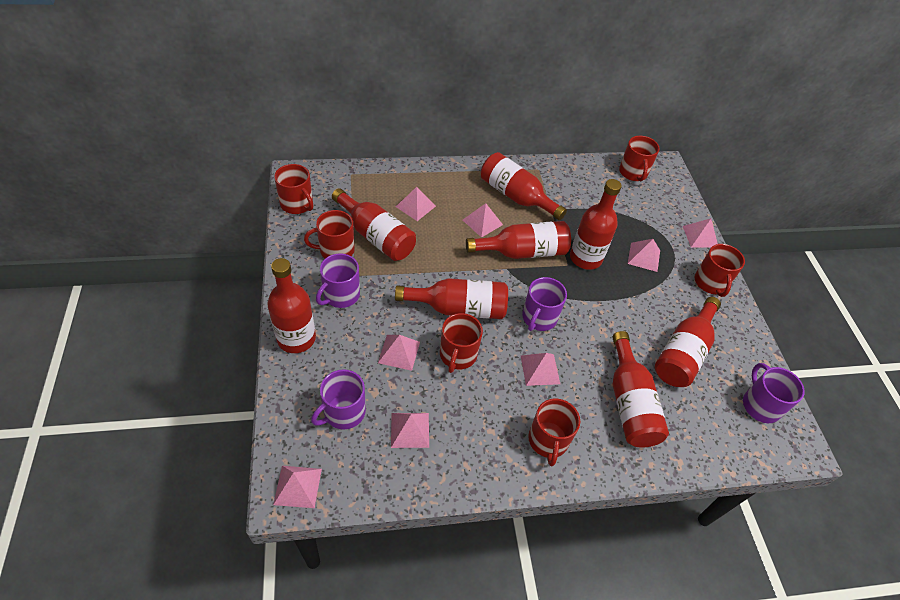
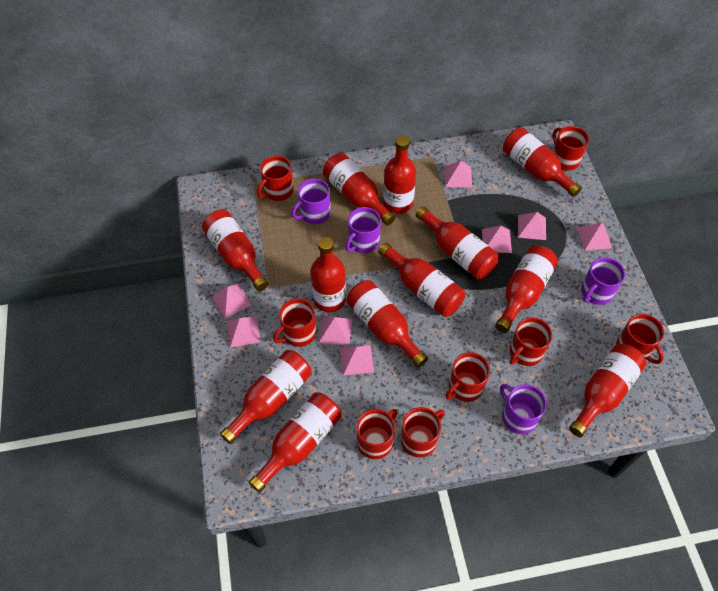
red bottle: 8 -> 12
red mug: 6 -> 8

